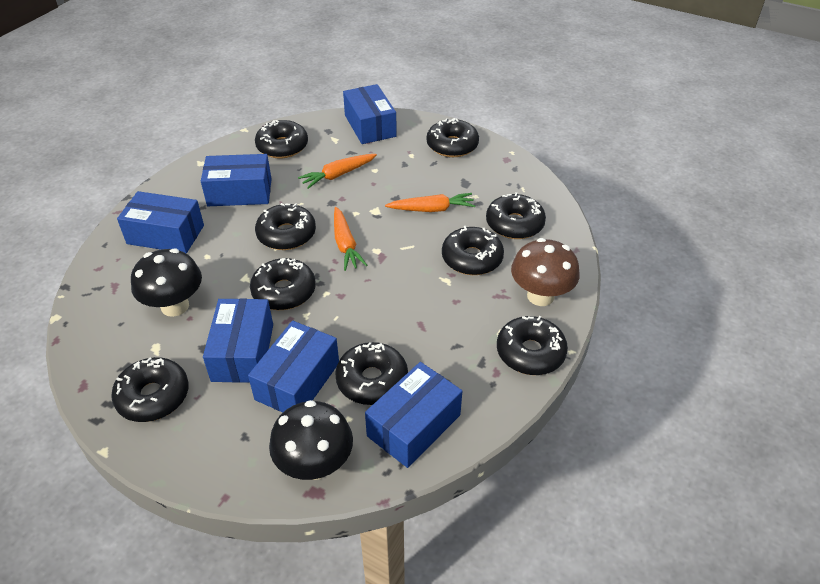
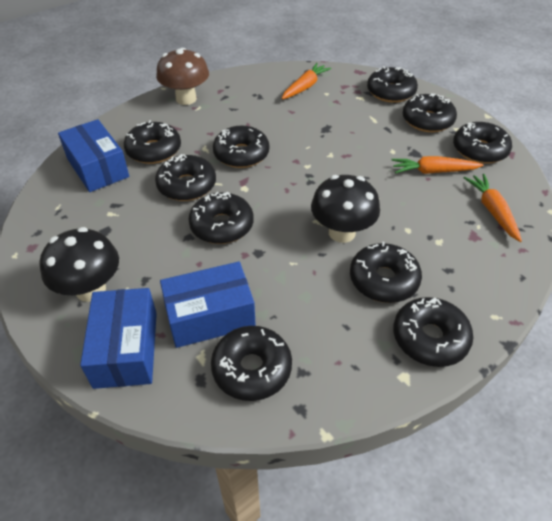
black donut: 9 -> 10
blue box: 6 -> 3

